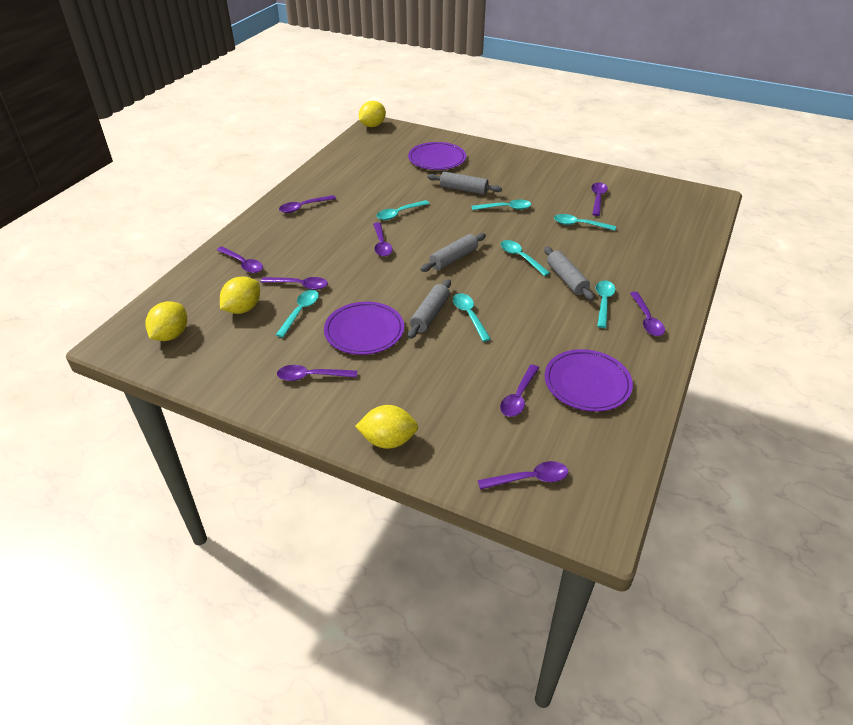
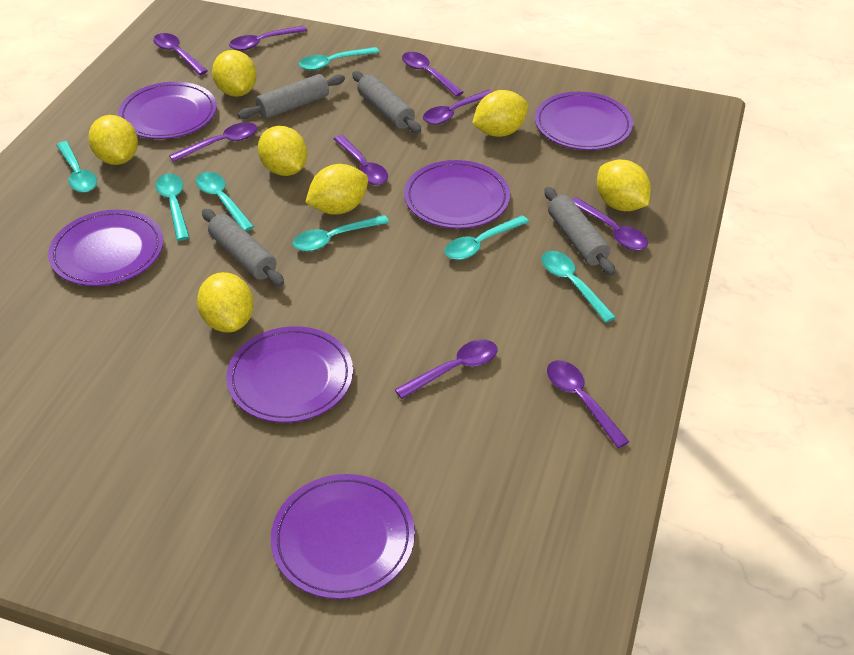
purple plate: 3 -> 6
yellow lemon: 4 -> 7

